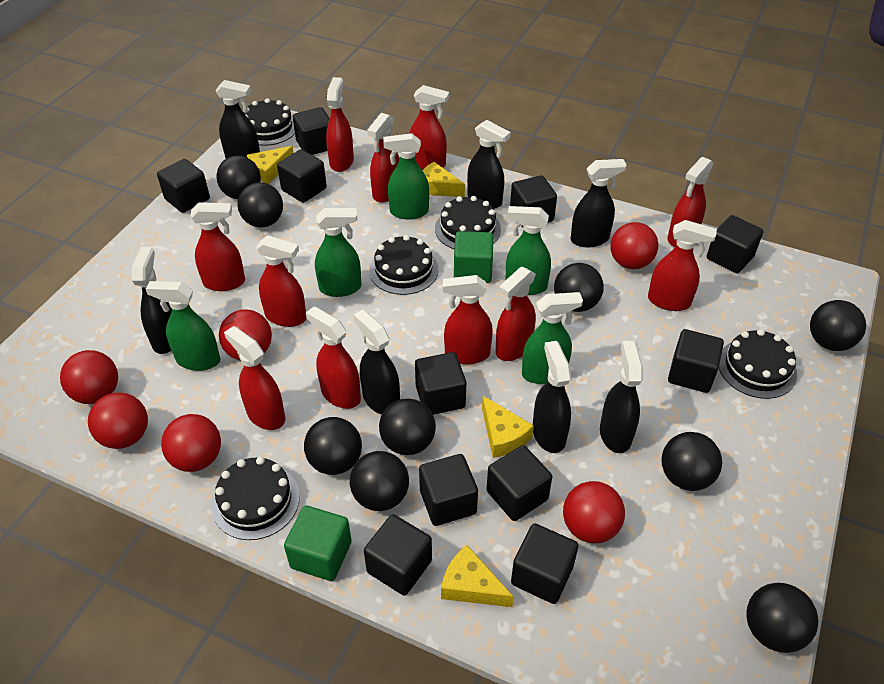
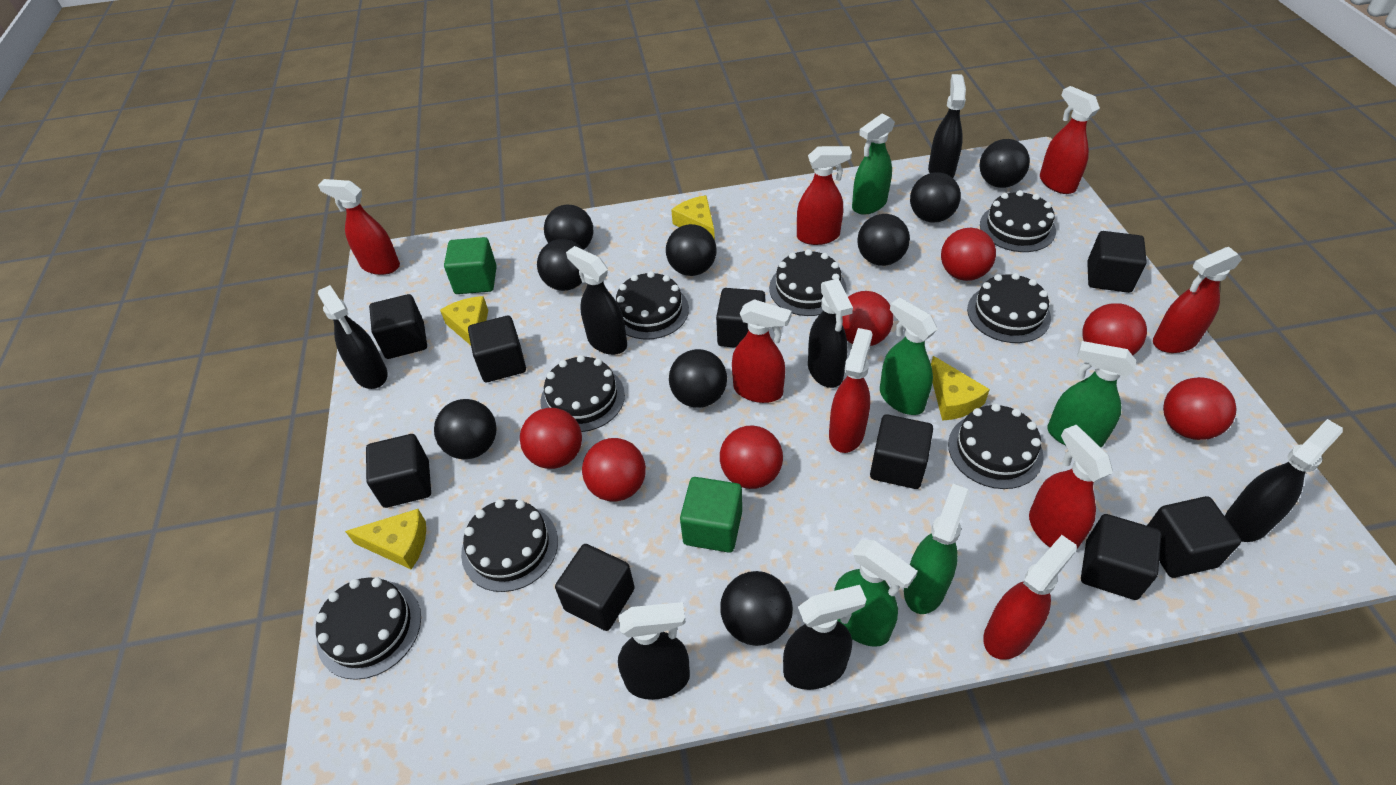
black cake: 5 -> 8
black cube: 11 -> 9
red ball: 6 -> 7
red spray bottle: 11 -> 8

